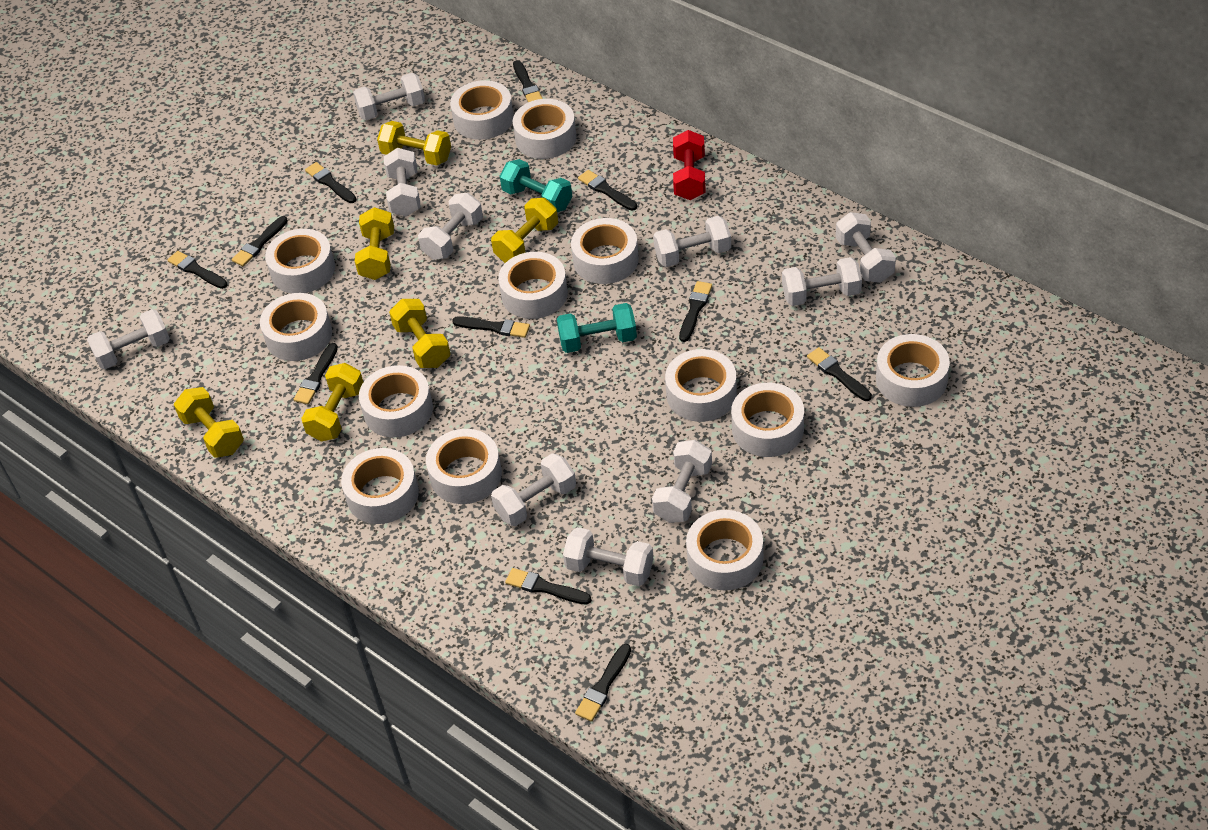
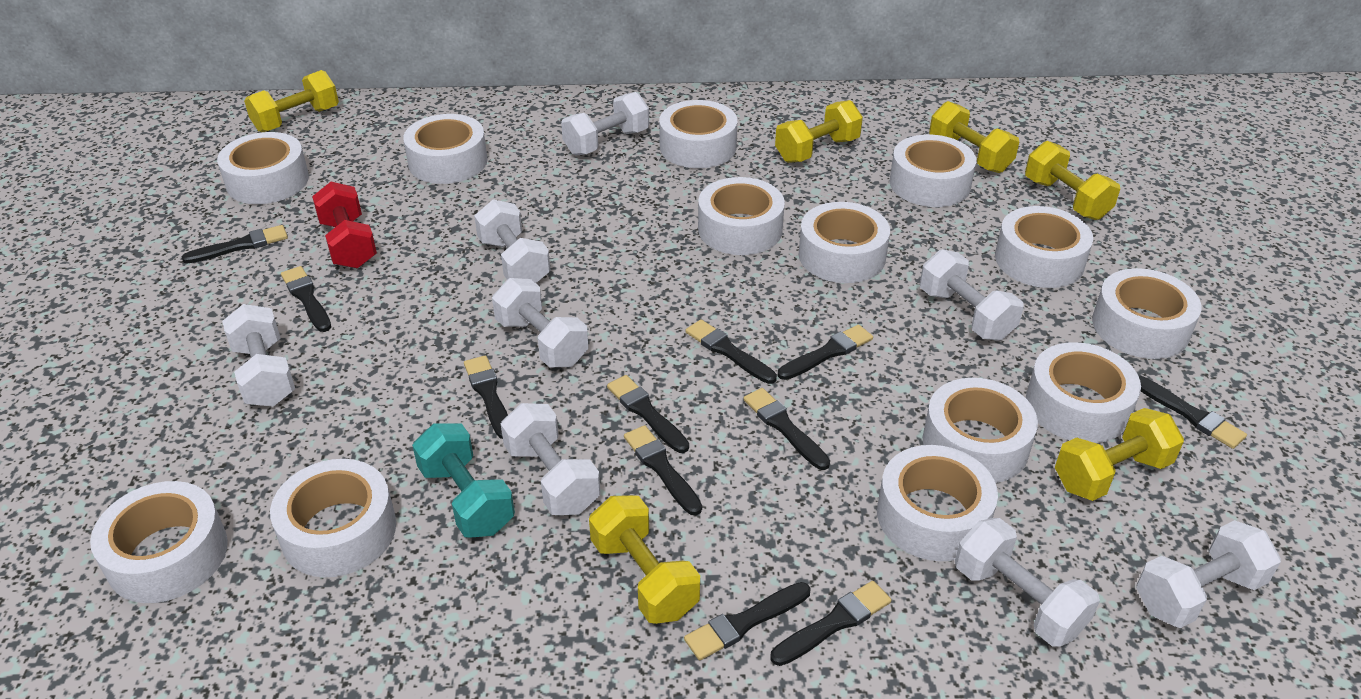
turquoise dumbbell: 2 -> 1
white dumbbell: 10 -> 8

